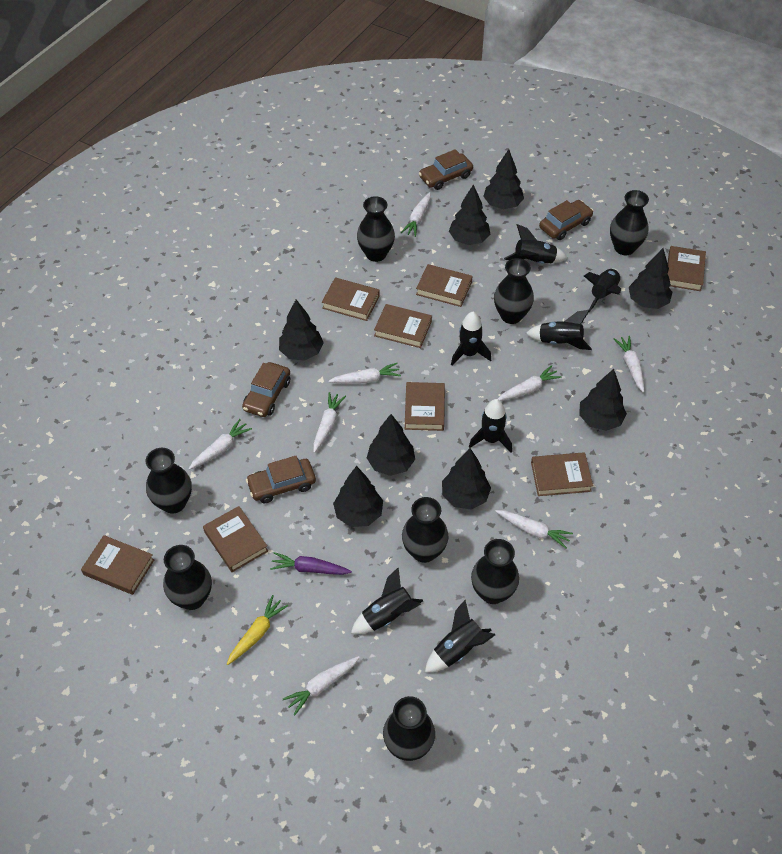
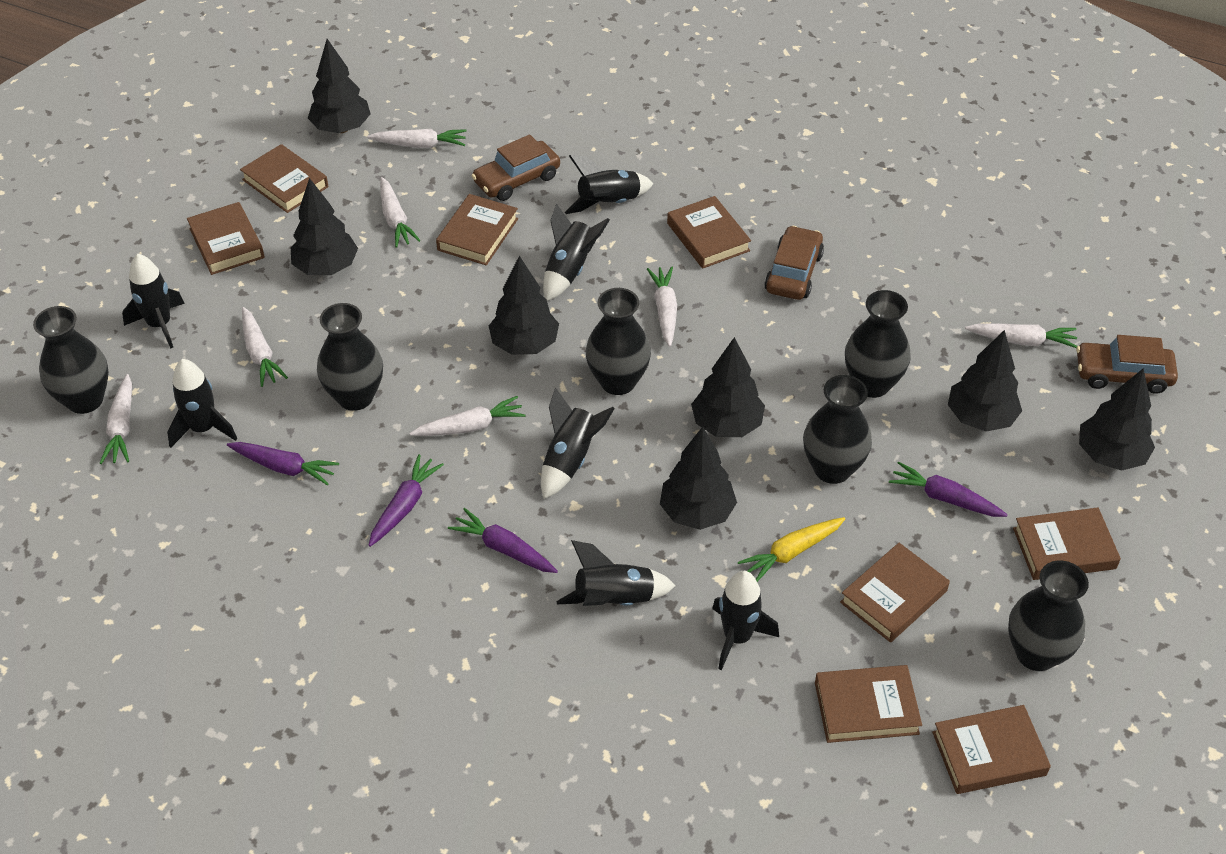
black tree: 8 -> 7
black vase: 8 -> 6
brown car: 4 -> 3
purple carrot: 1 -> 4
white carrot: 8 -> 7

